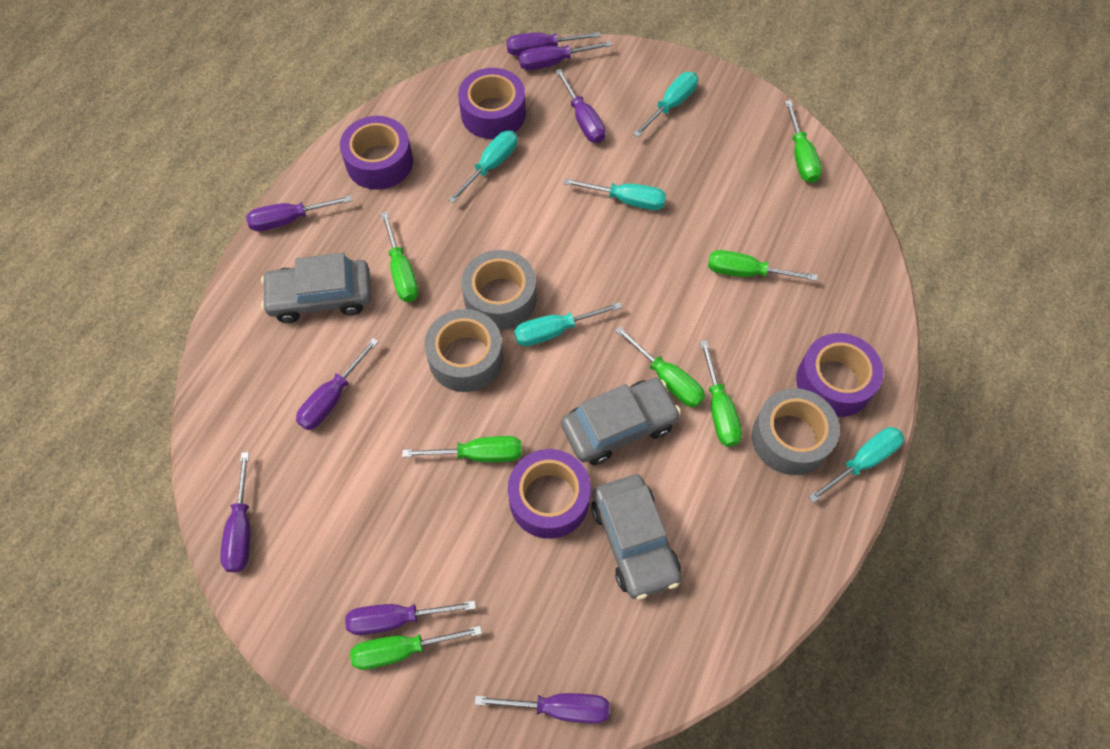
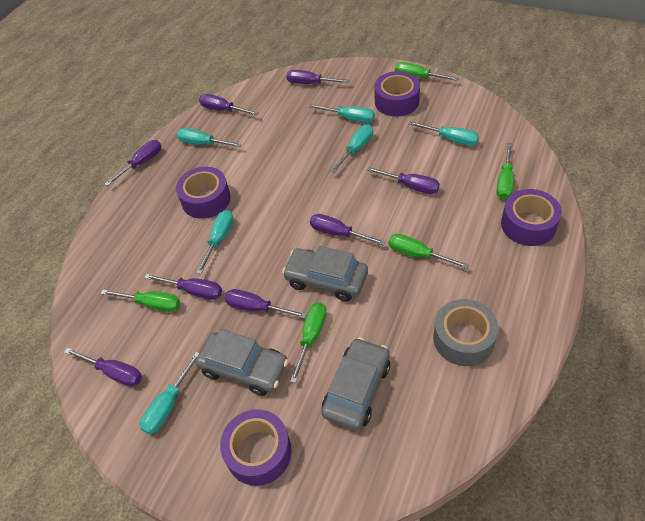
green screwdriver: 7 -> 5
grey tape: 3 -> 1
turquoise screwdriver: 5 -> 6

